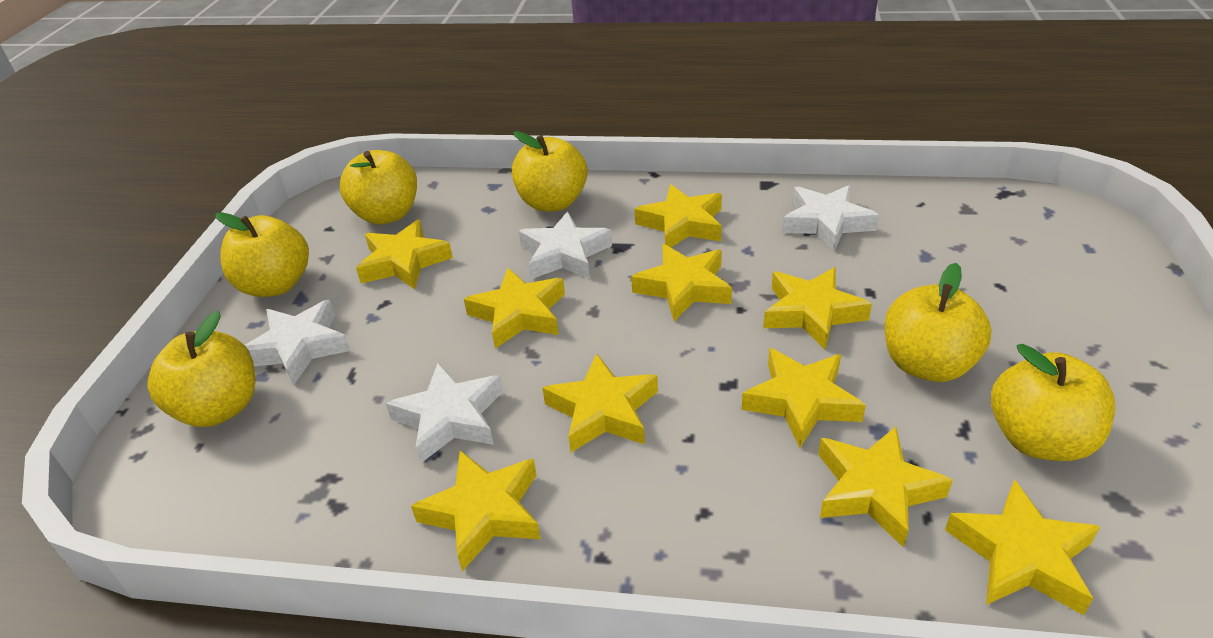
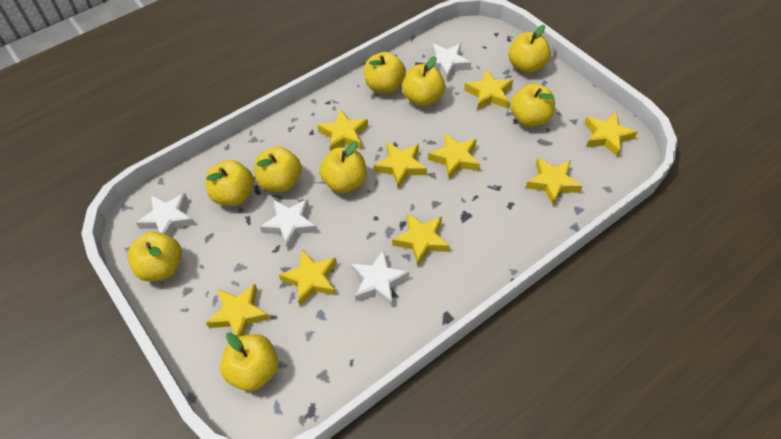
yellow apple: 6 -> 9
yellow star: 10 -> 9

